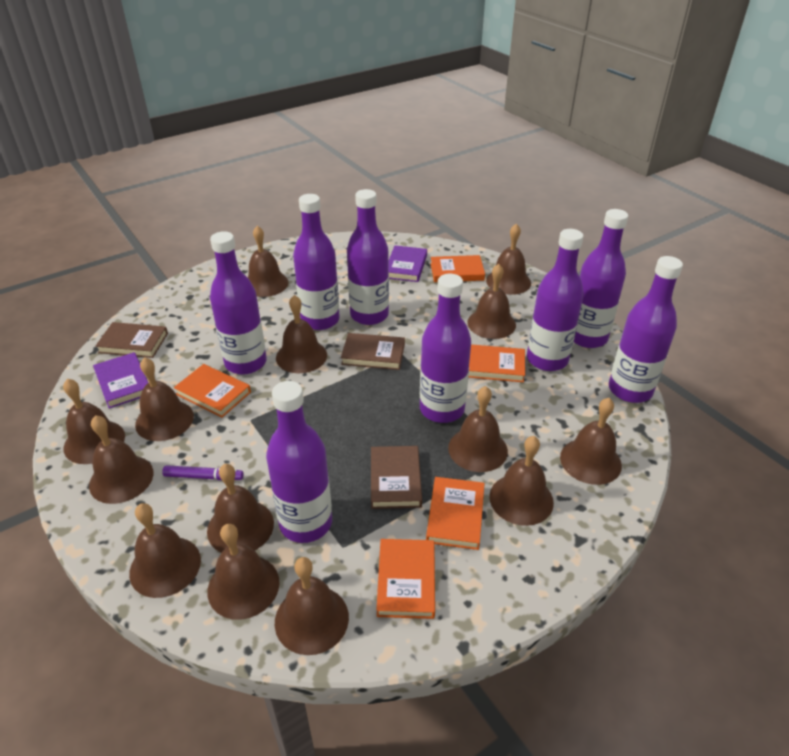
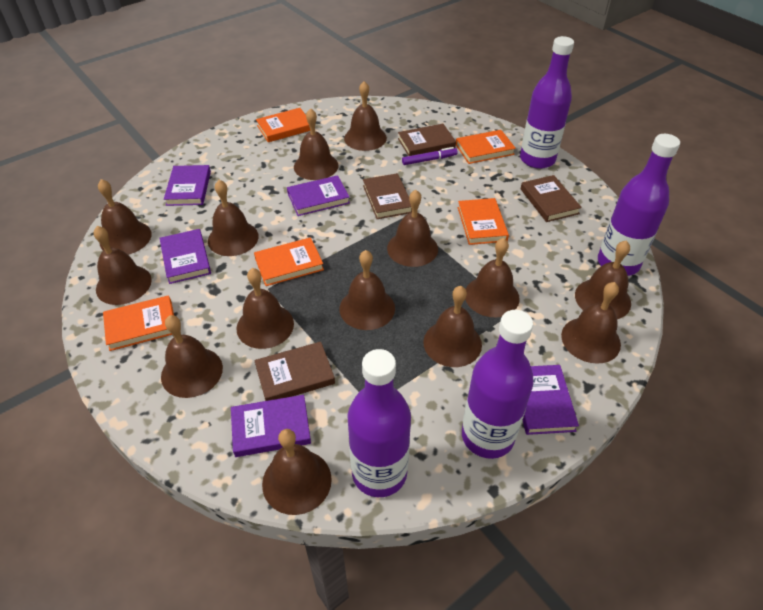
brown book: 3 -> 4
purple book: 2 -> 5
purple bottle: 8 -> 4

